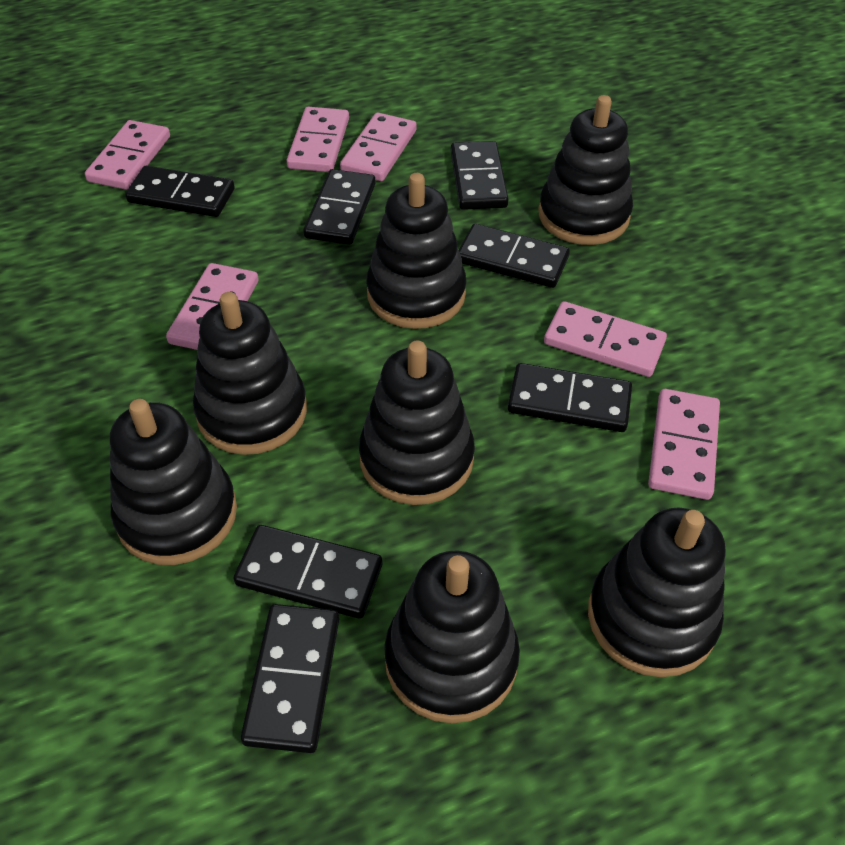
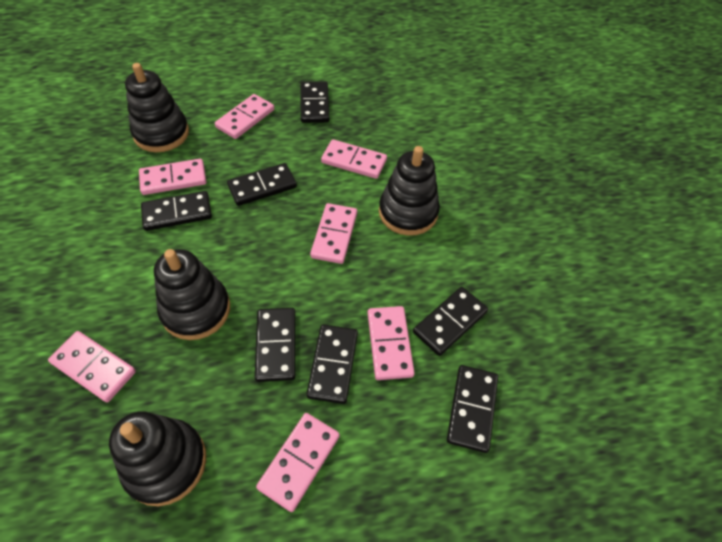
black stacking toy: 7 -> 4
pink domino: 6 -> 7

